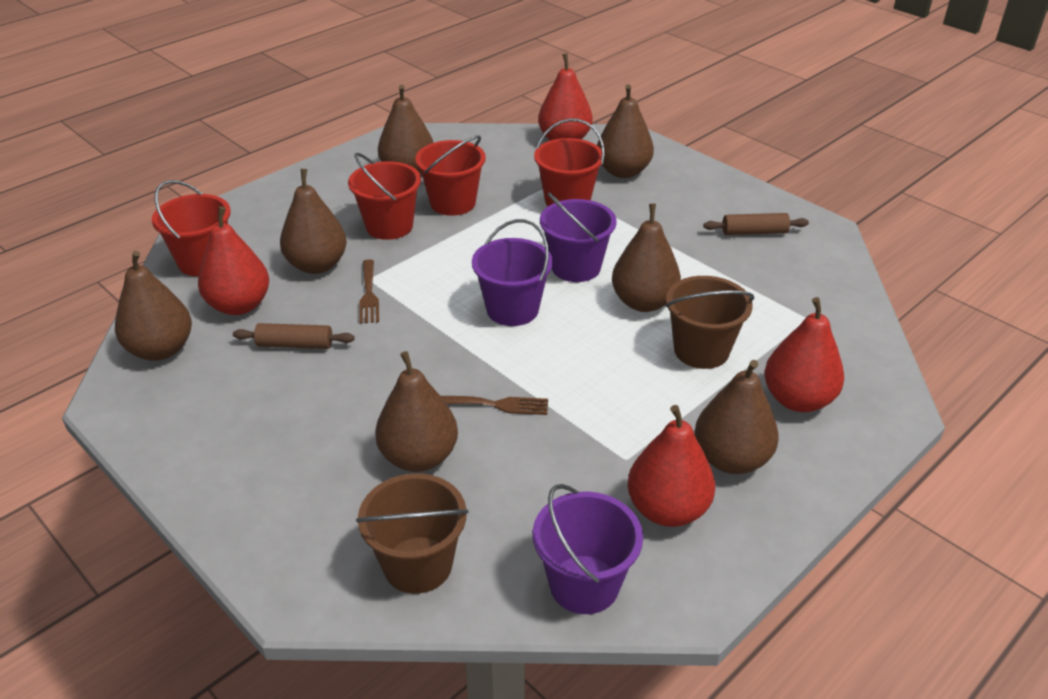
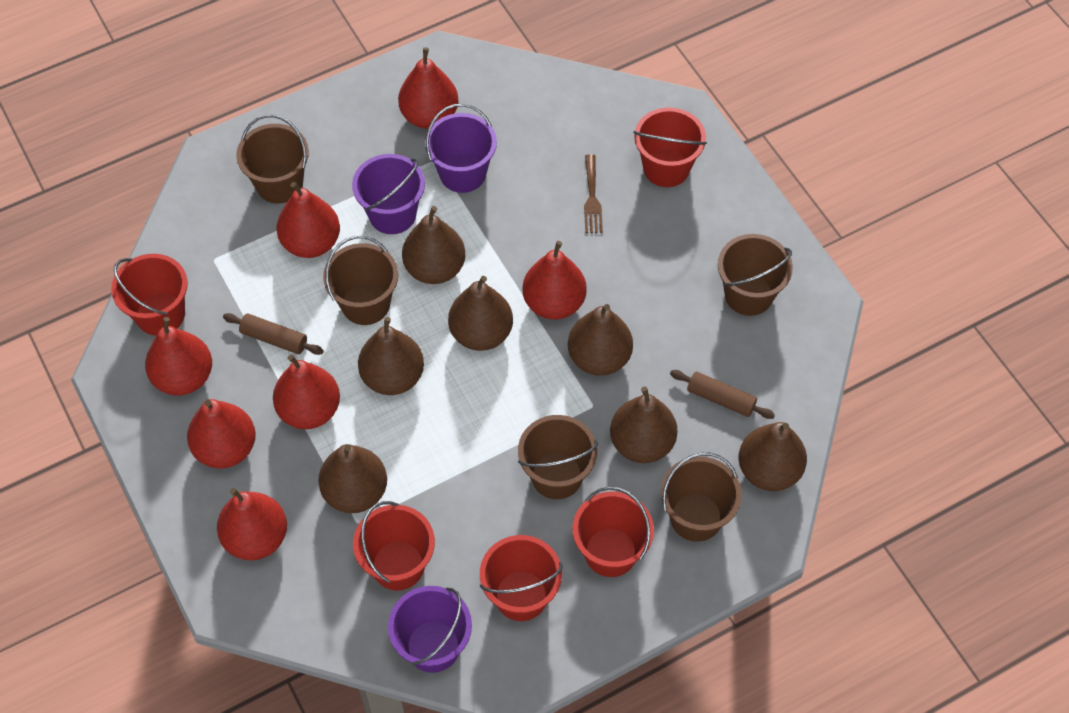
brown bucket: 2 -> 5
brown fork: 2 -> 1
red bucket: 4 -> 5
red pear: 4 -> 7

